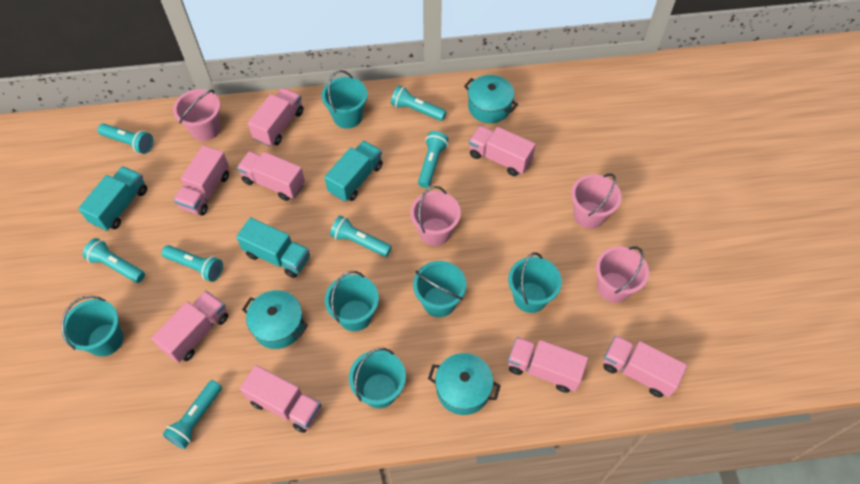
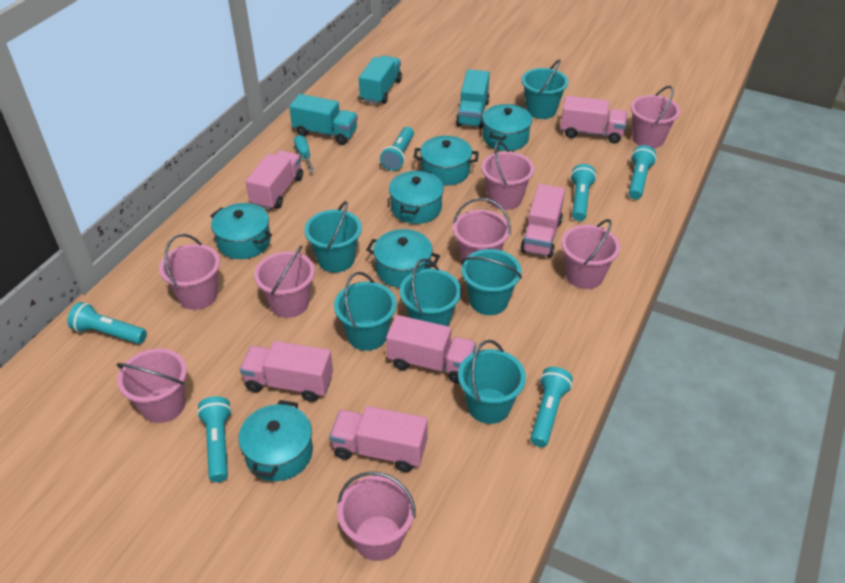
pink bucket: 4 -> 8
pink truck: 8 -> 6
turquoise flashlight: 7 -> 6
turquoise pot: 3 -> 6
turquoise screwdriver: 0 -> 1

